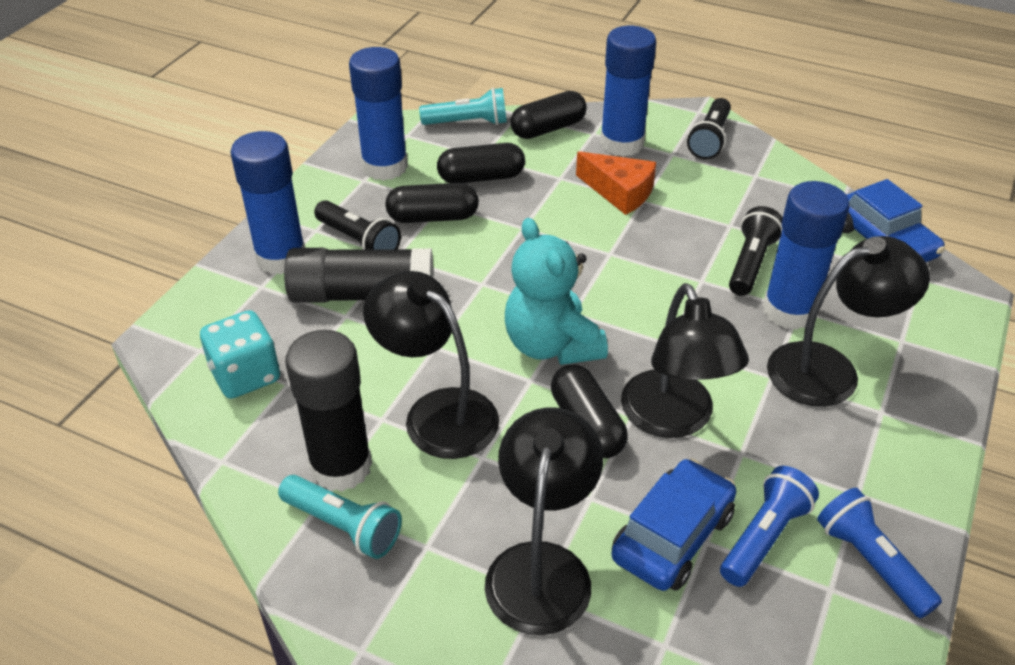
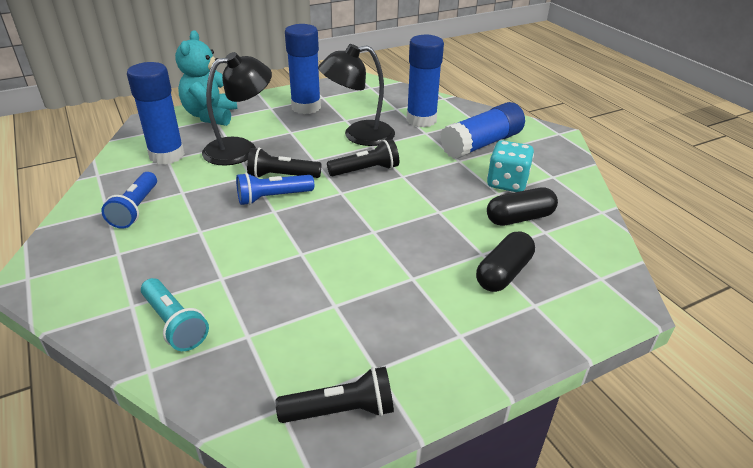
black capsule: 4 -> 2
black glue stick: 2 -> 0
black lamp: 4 -> 2
blue car: 2 -> 0
orange cheese: 1 -> 0
turquoise flashlight: 2 -> 1

